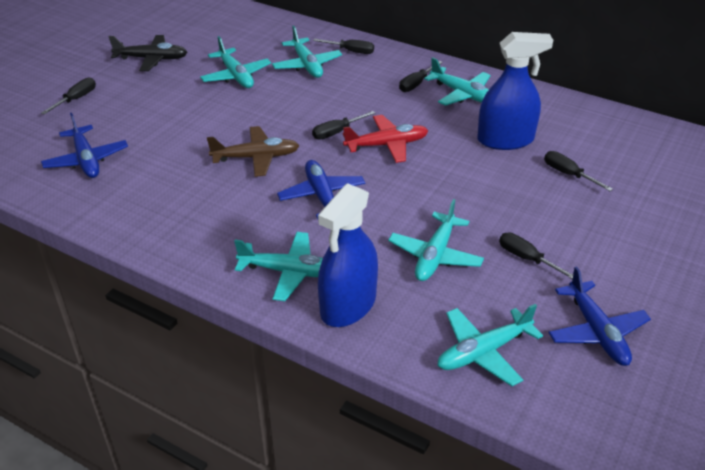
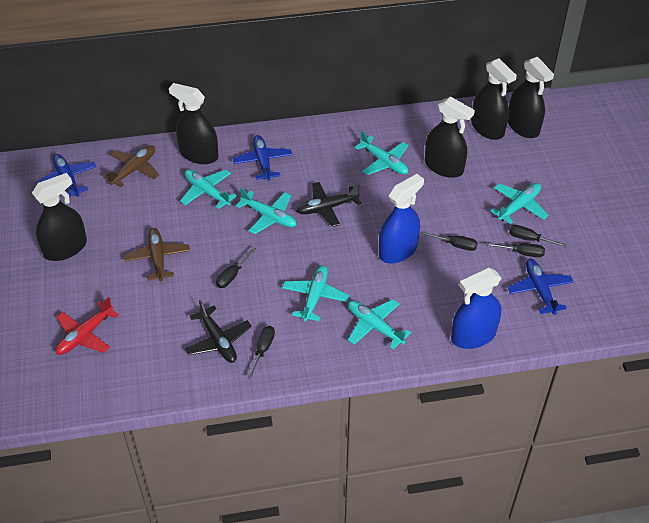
black plane: 1 -> 2
black screwdriver: 6 -> 5
black spray bottle: 0 -> 5
brown plane: 1 -> 2

